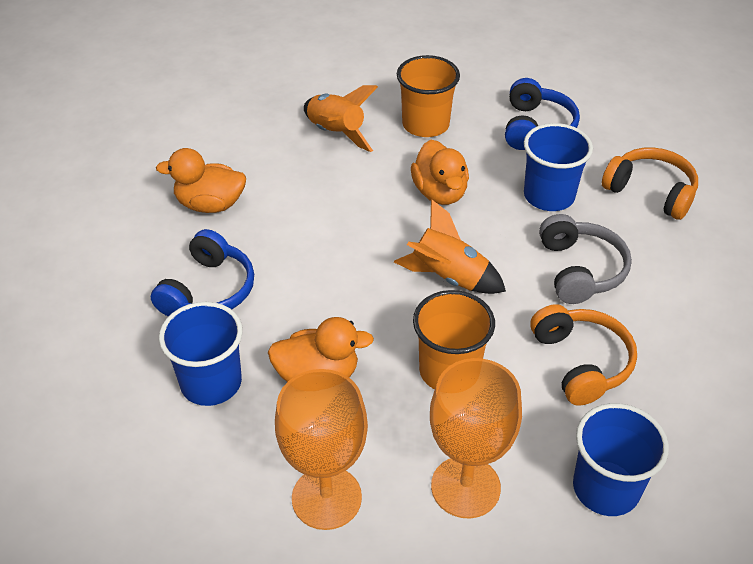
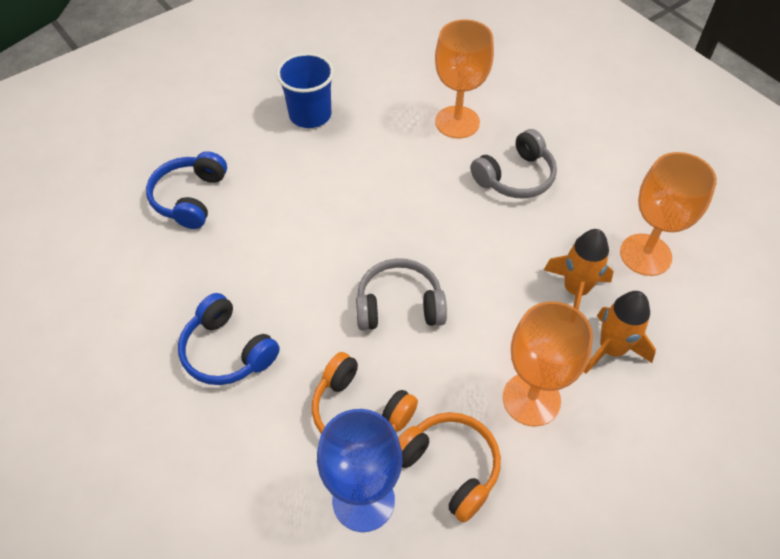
blue cup: 3 -> 1
blue goblet: 0 -> 1
grey headphones: 1 -> 2
orange cup: 2 -> 0
orange duck: 3 -> 0
orange goblet: 2 -> 3

